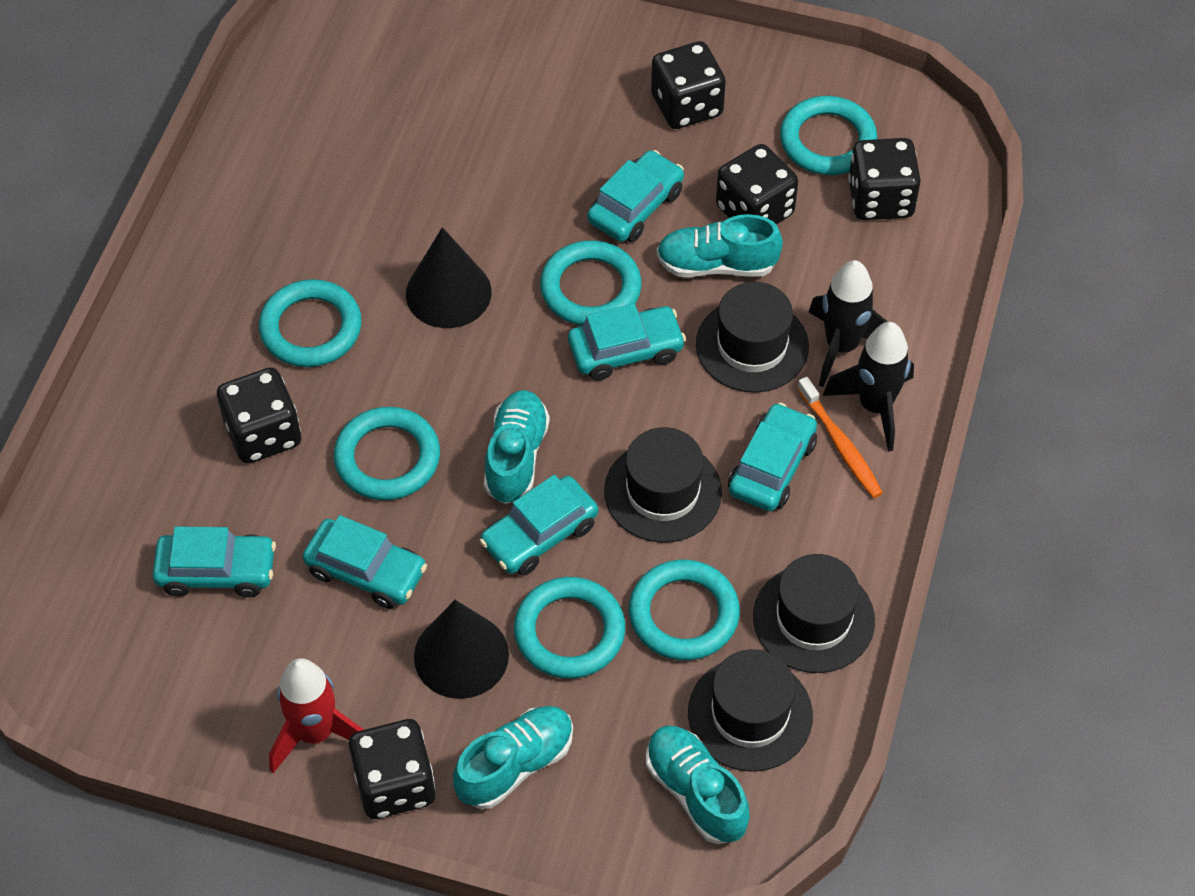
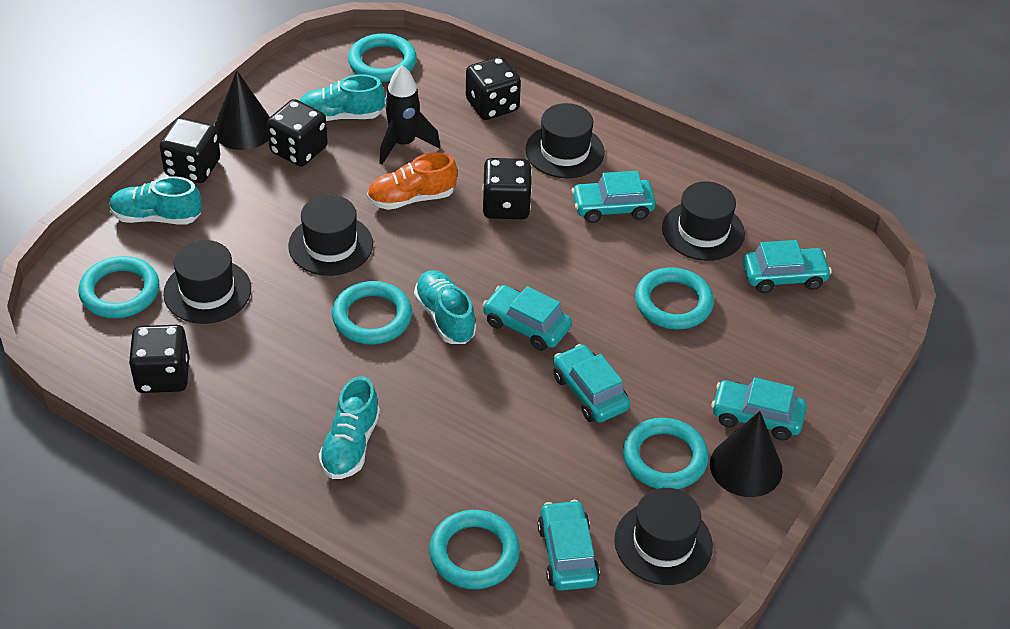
black hat: 4 -> 5
black rocket: 2 -> 1
orange shoe: 0 -> 1
orange toothbrush: 1 -> 0
red rocket: 1 -> 0

